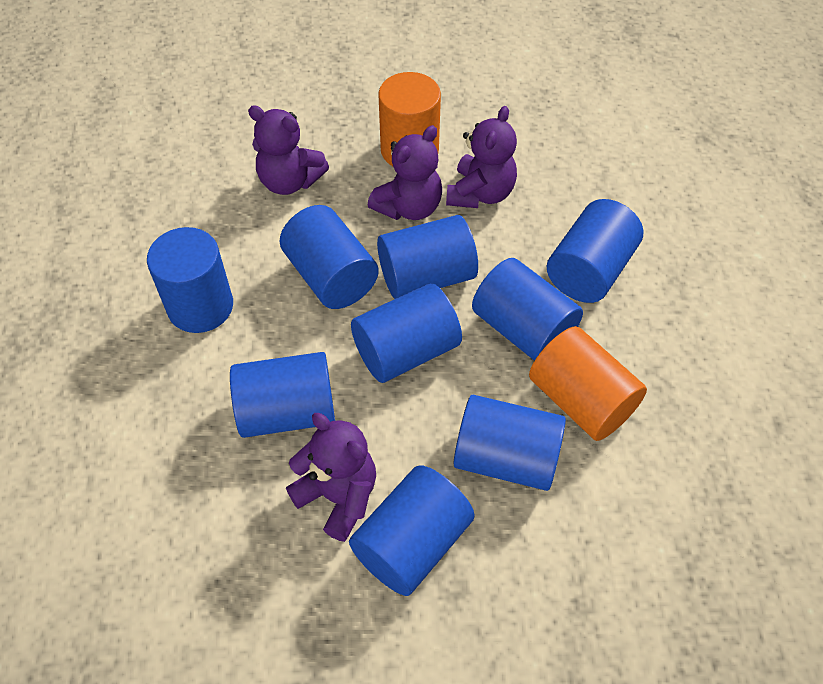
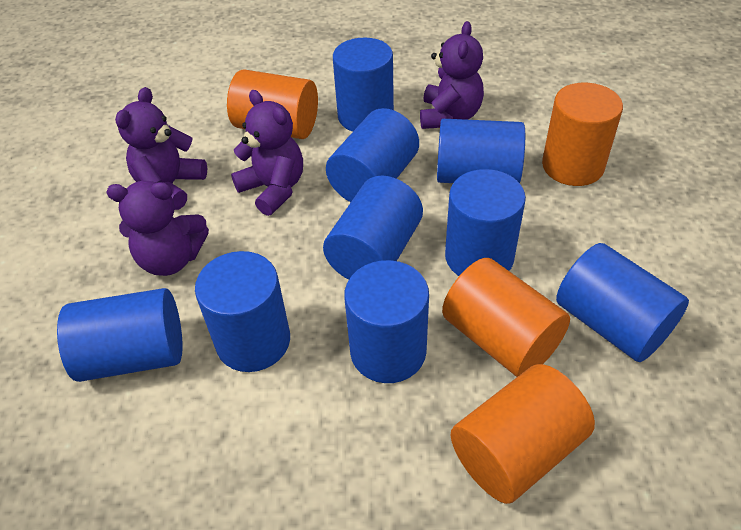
orange cylinder: 2 -> 4

